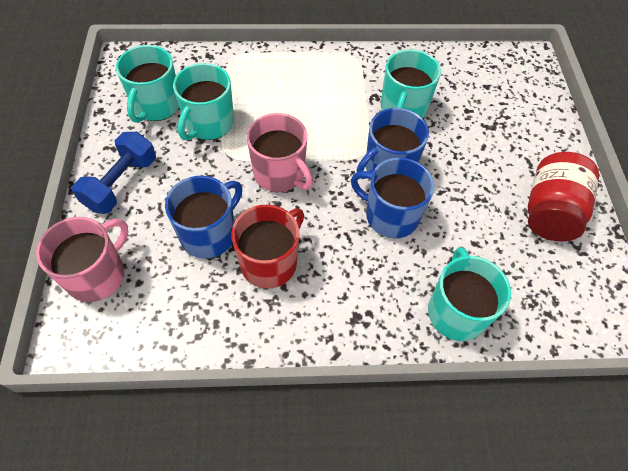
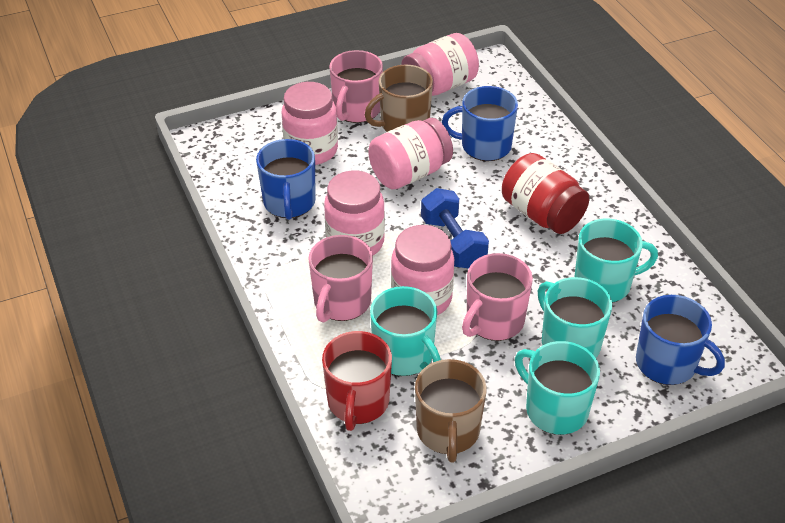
brown mug: 0 -> 2
pink jar: 0 -> 5
pink mug: 2 -> 3

